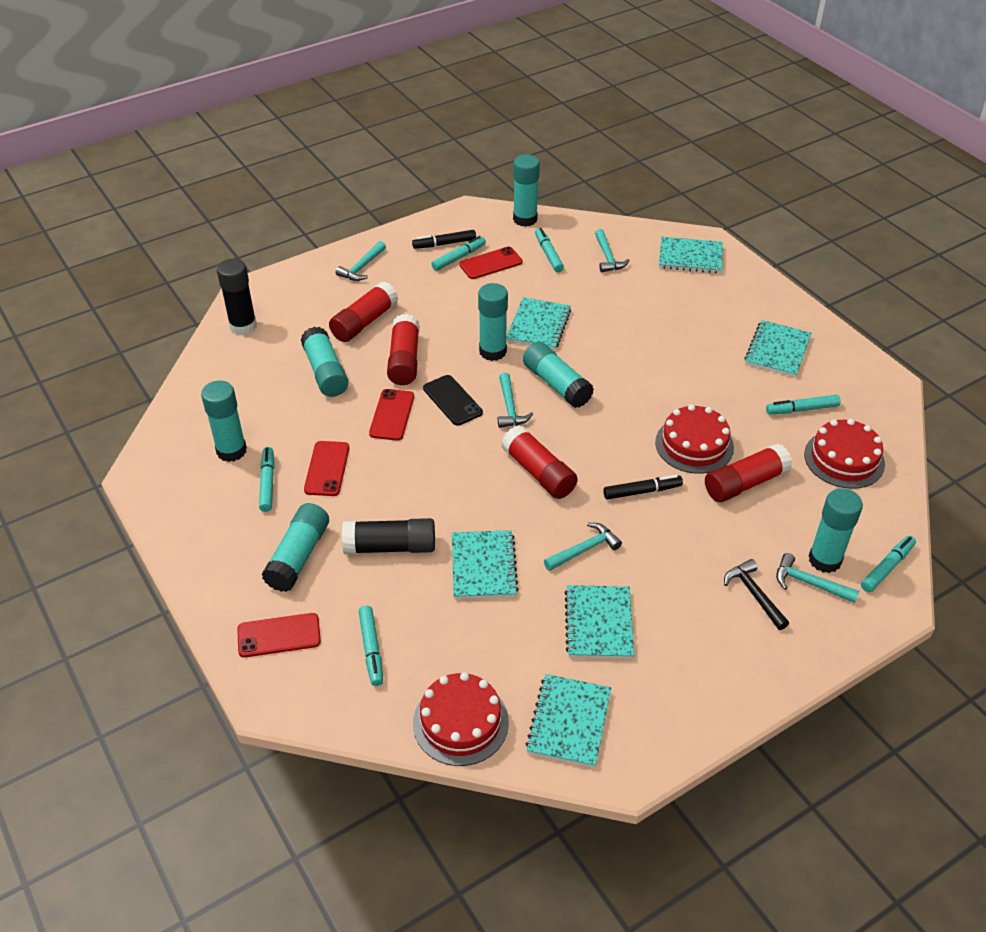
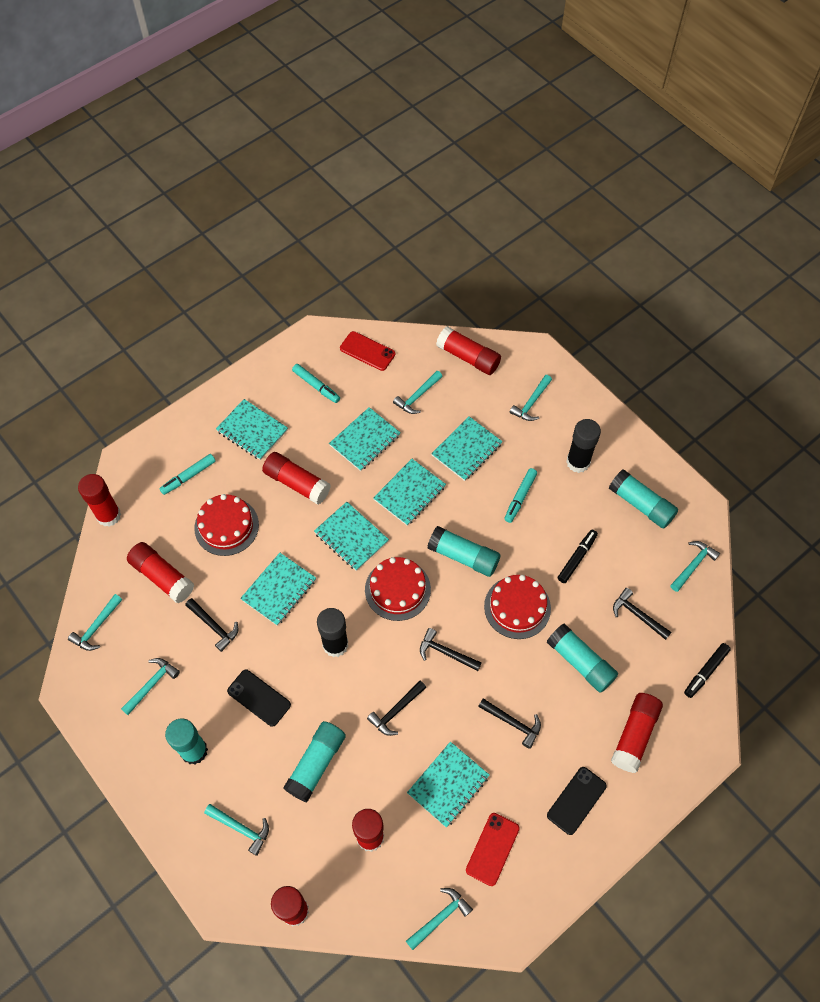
black hammer: 1 -> 5
black phone: 1 -> 2
red glue stick: 4 -> 7
red phone: 4 -> 2
turquoise glue stick: 7 -> 5
turquoise hammer: 5 -> 7
turquoise marker: 6 -> 3
turquoise notebook: 6 -> 7

